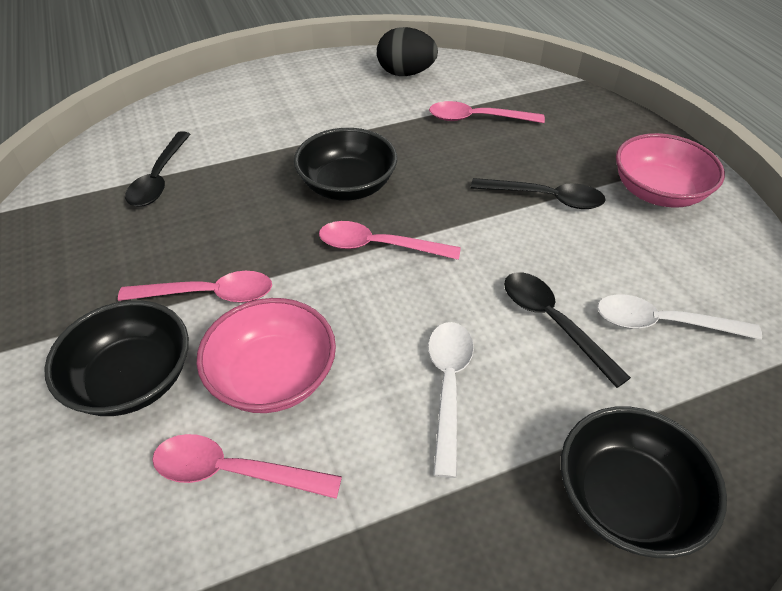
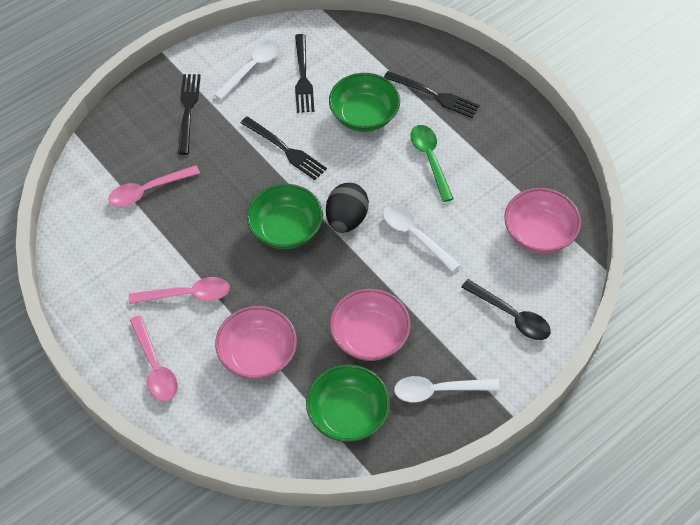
black bowl: 3 -> 0
black fork: 0 -> 4
black spoon: 3 -> 1
green bowl: 0 -> 3
green spoon: 0 -> 1
pink bowl: 2 -> 3
pink spoon: 4 -> 3
white spoon: 2 -> 3

